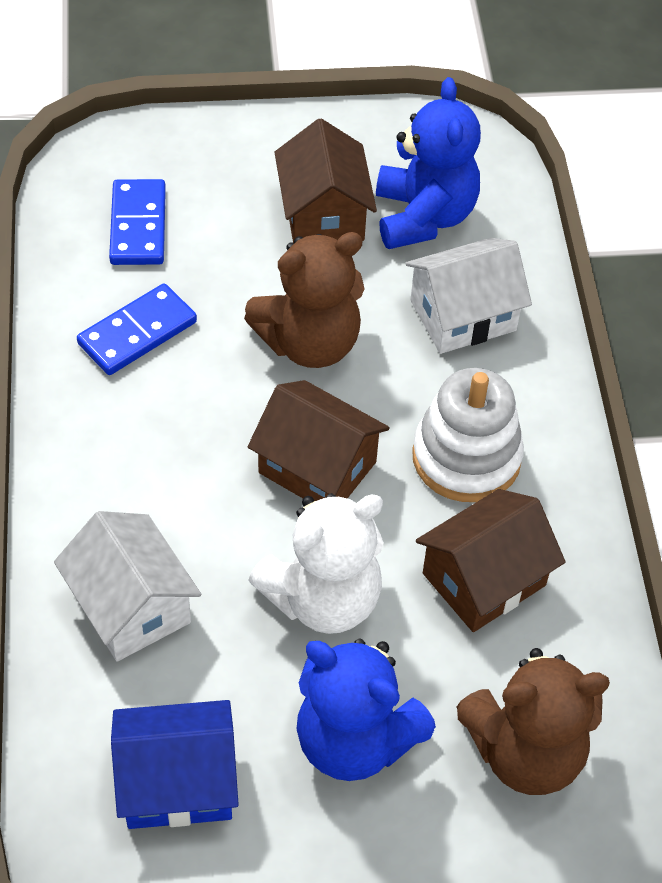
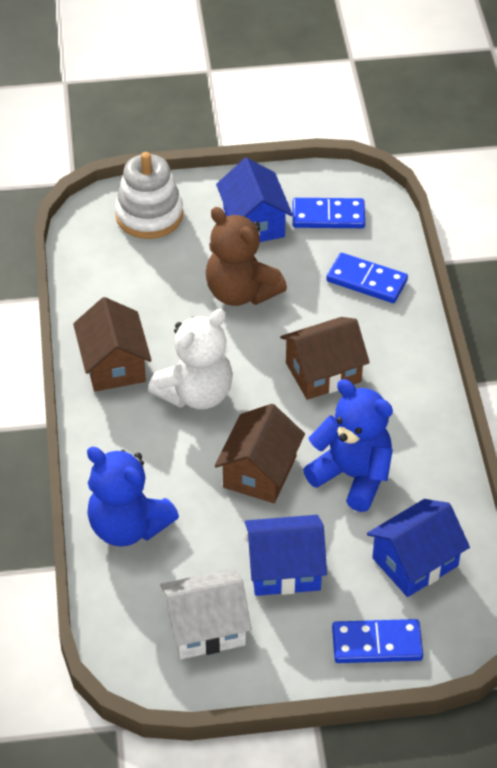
blue domino: 2 -> 3
blue house: 1 -> 3
brown teddy bear: 2 -> 1
white house: 2 -> 1

